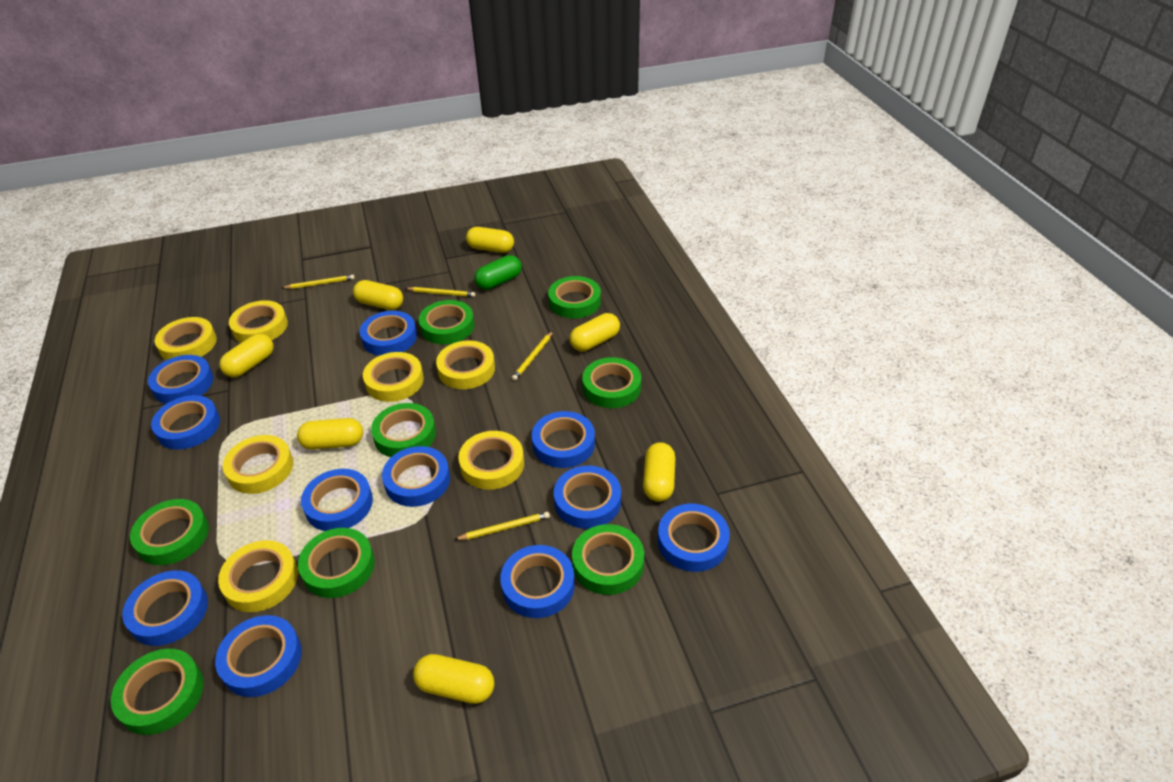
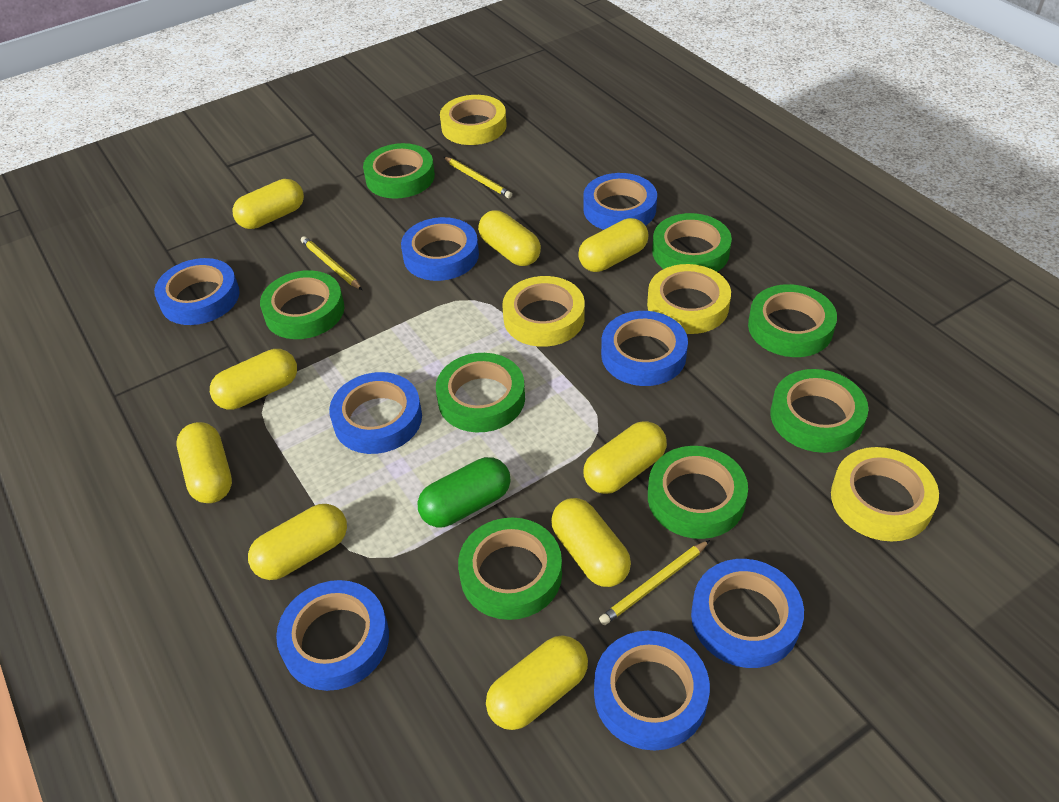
blue tape: 11 -> 8
yellow capsule: 7 -> 9
yellow pencil: 4 -> 3
yellow tape: 7 -> 4

